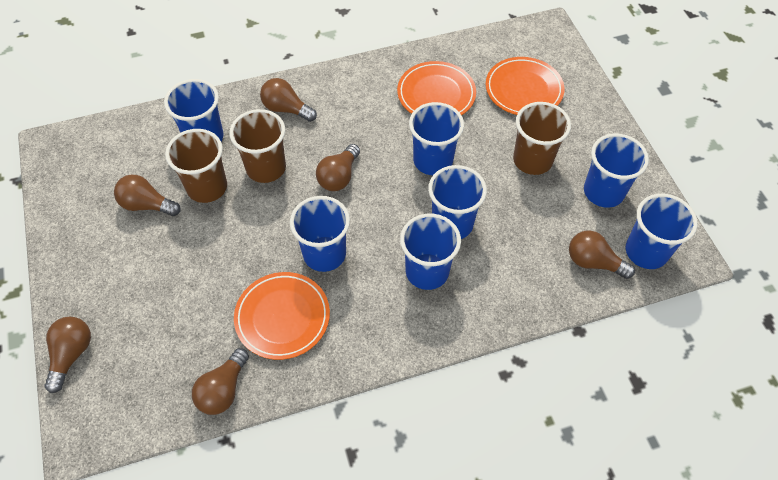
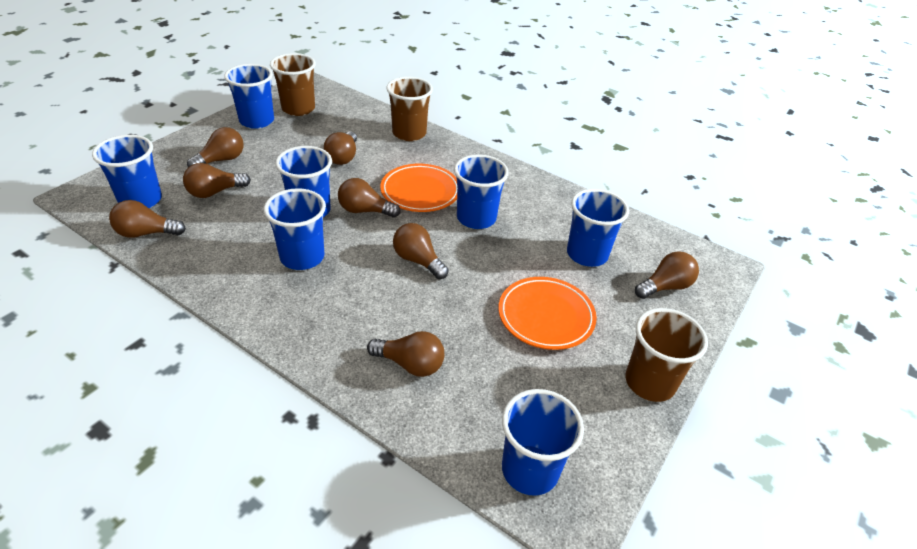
brown light bulb: 6 -> 8
orange plate: 3 -> 2

